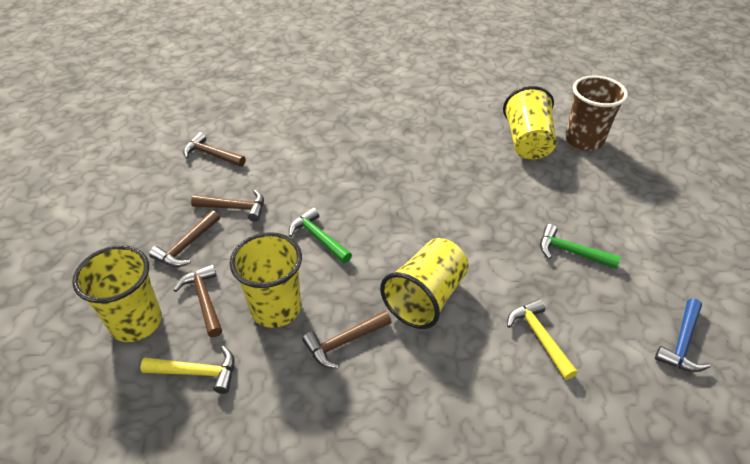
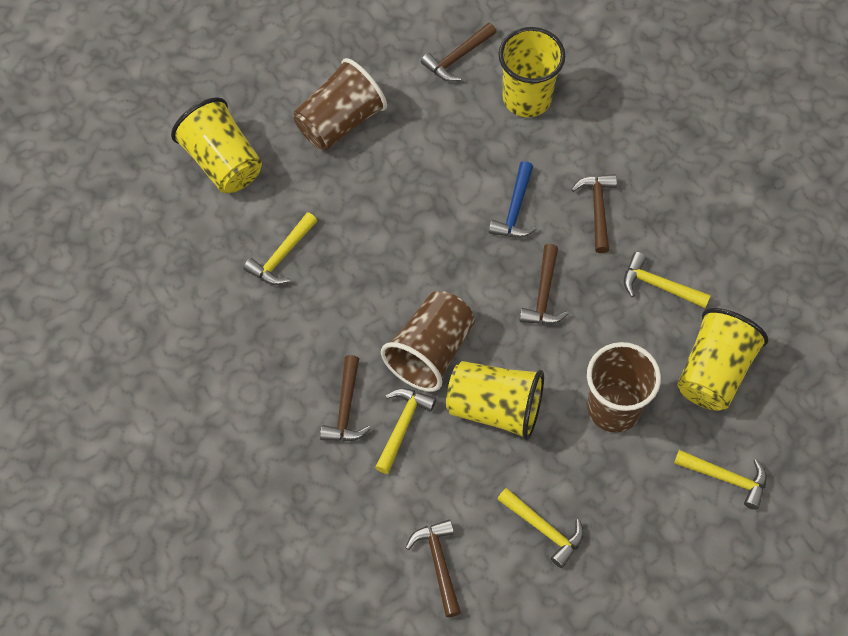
brown cup: 1 -> 3
green hammer: 2 -> 0
yellow hammer: 2 -> 5

